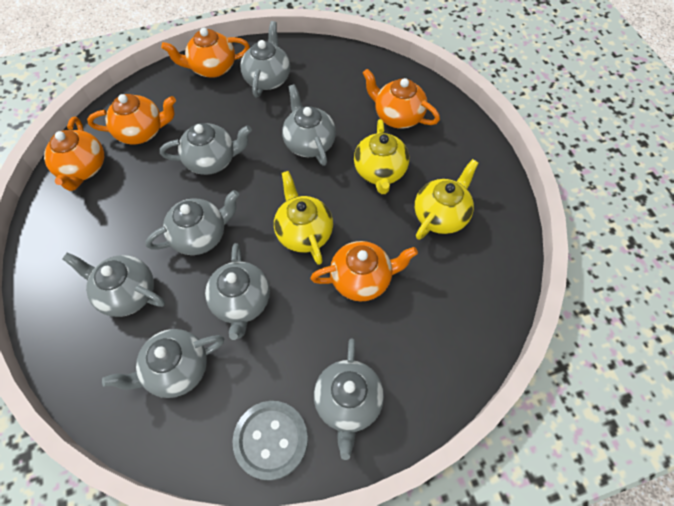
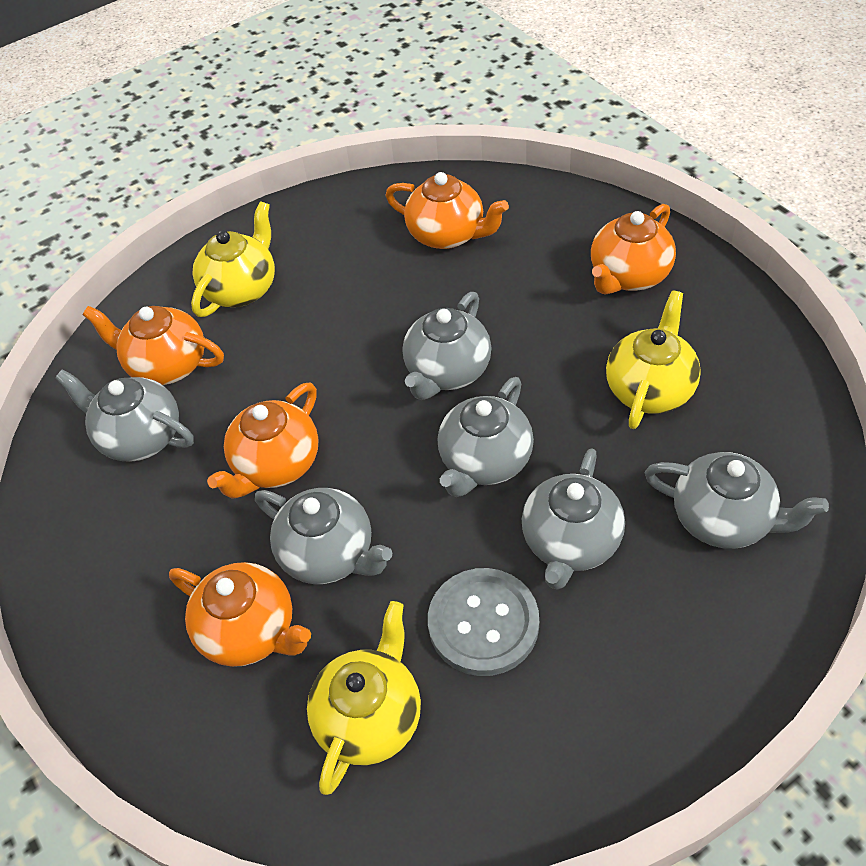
grey teapot: 8 -> 6

